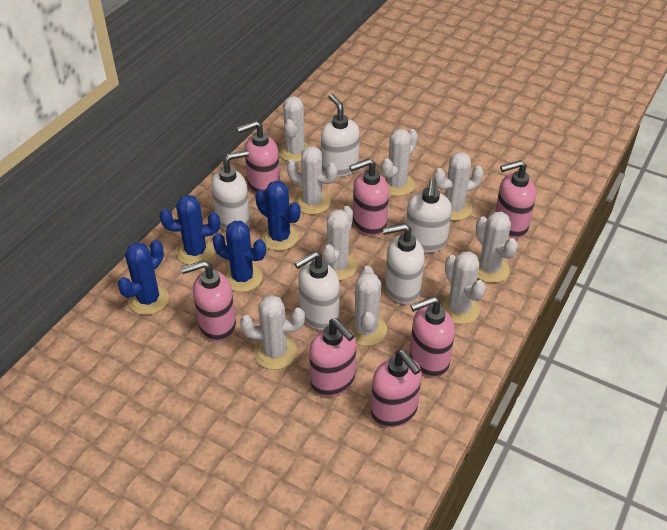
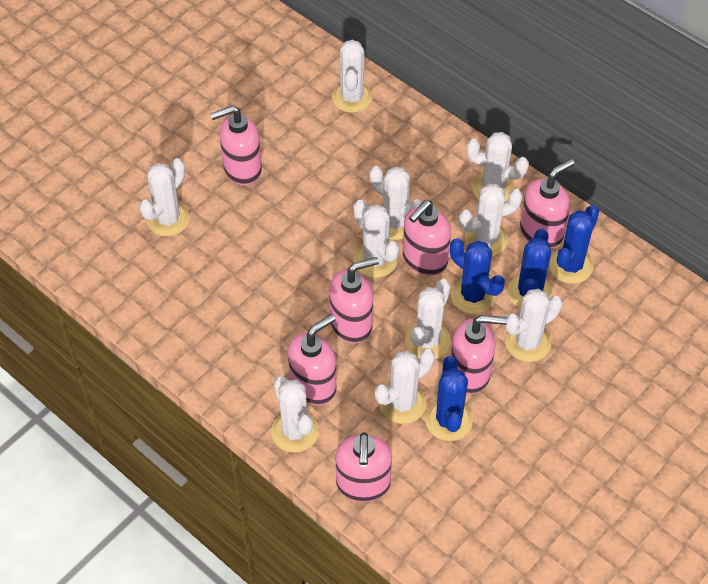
white cactus: 9 -> 10
white soap dispenser: 5 -> 0

